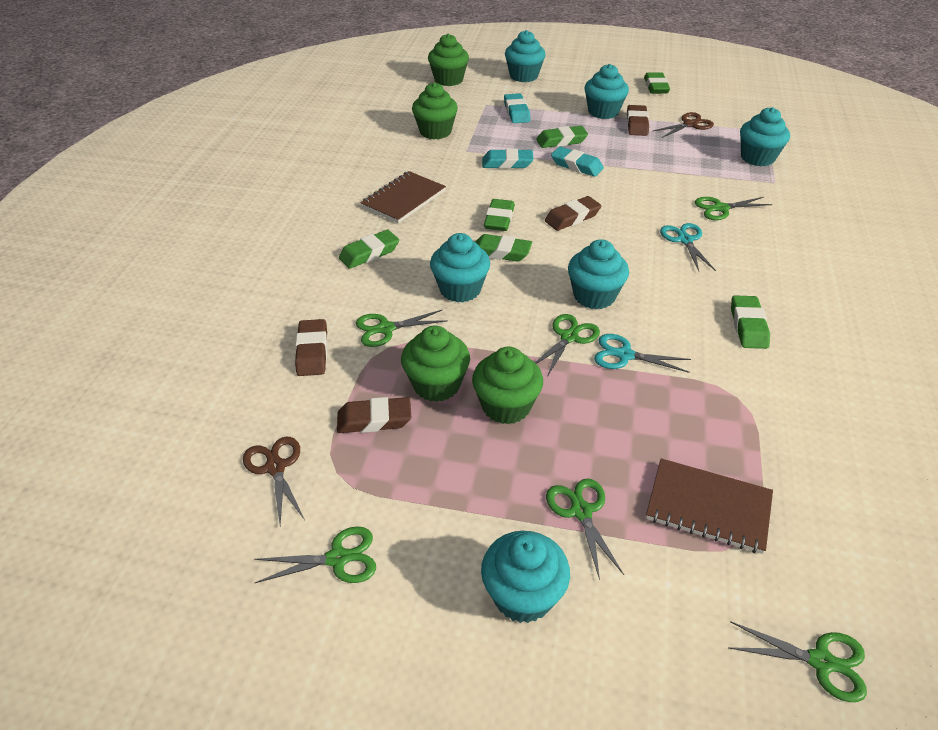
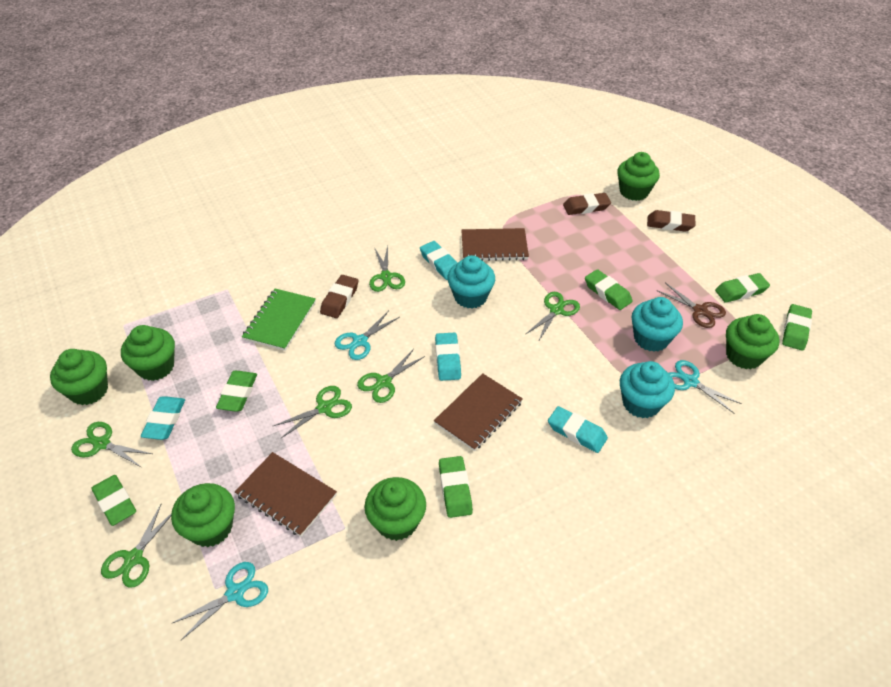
brown eraser: 4 -> 3
brown notebook: 2 -> 3
brown scissors: 2 -> 1
green cupcake: 4 -> 6
green notebook: 0 -> 1
turquoise cupcake: 6 -> 3
turquoise eraser: 3 -> 4
turquoise scissors: 2 -> 3

